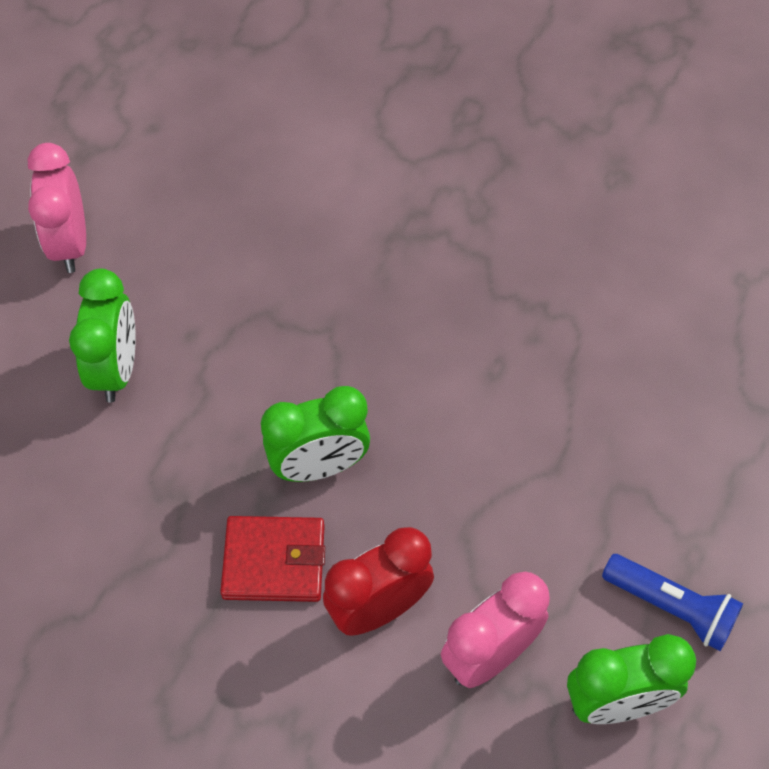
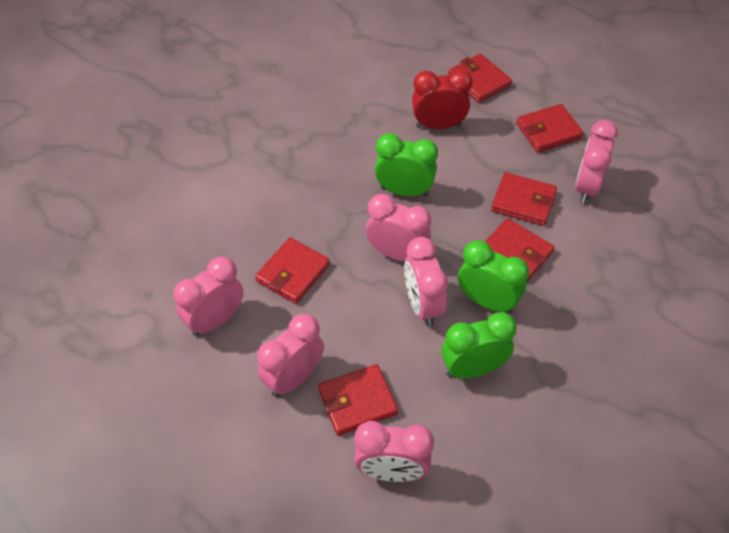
blue flashlight: 1 -> 0
pink clock: 2 -> 6
red wallet: 1 -> 6

